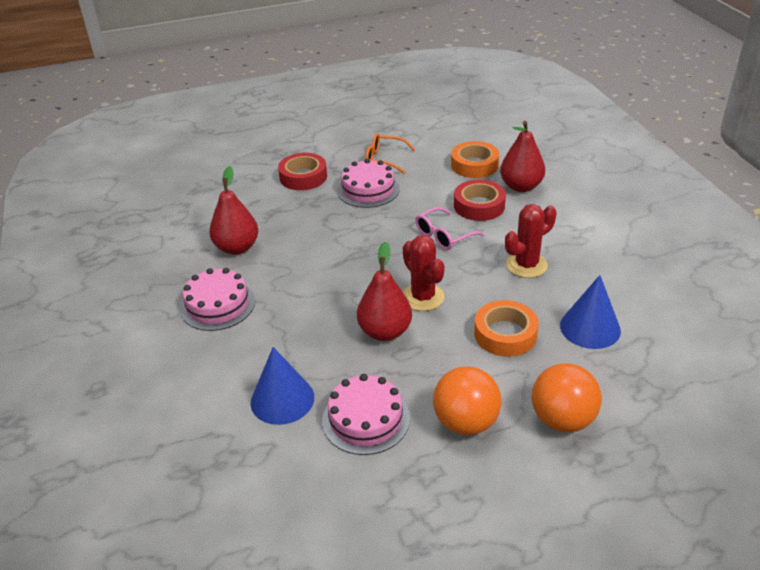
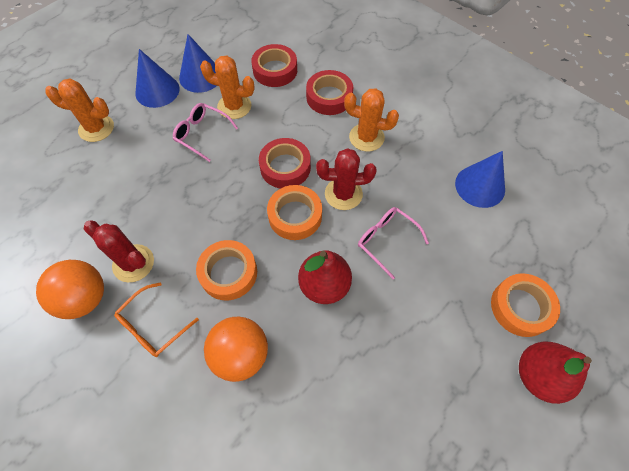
blue cone: 2 -> 3
orange cactus: 0 -> 3
orange tape: 2 -> 3
pink cake: 3 -> 0
pink glasses: 1 -> 2
red pear: 3 -> 2
red tape: 2 -> 3

